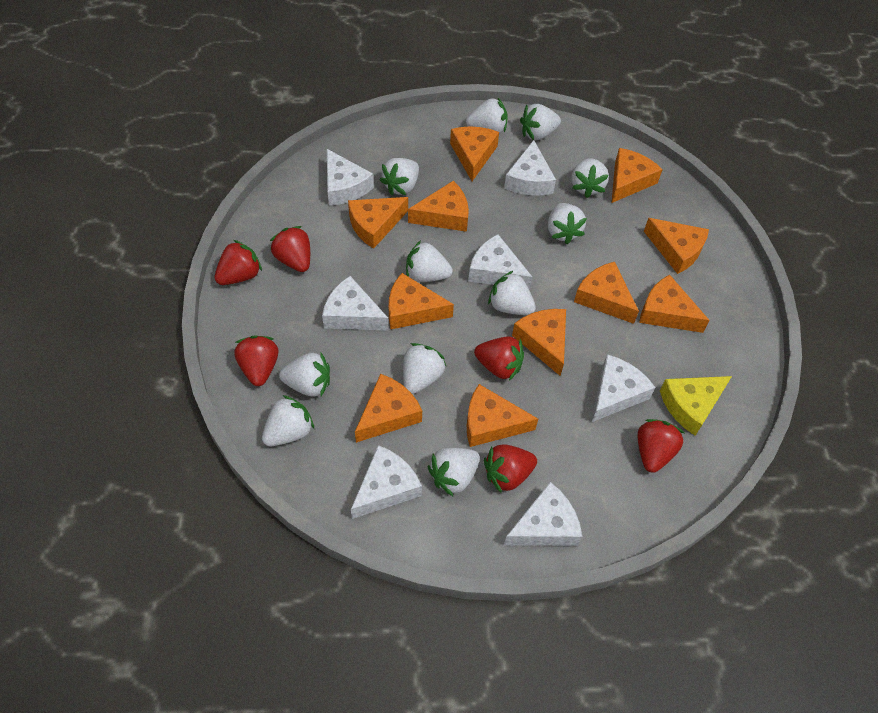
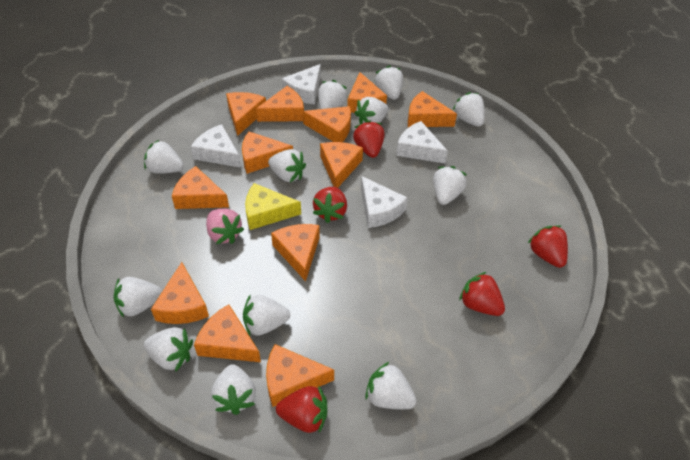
orange cheese: 11 -> 12
pink strawberry: 0 -> 1
red strawberry: 6 -> 5
white cheese: 7 -> 4
white strawberry: 11 -> 12

